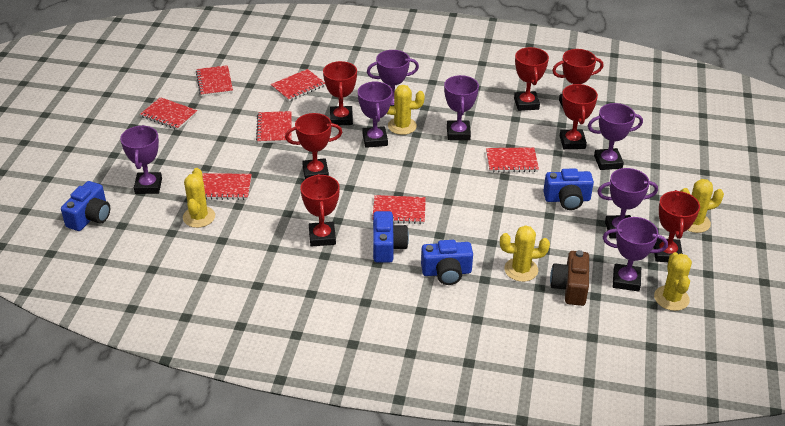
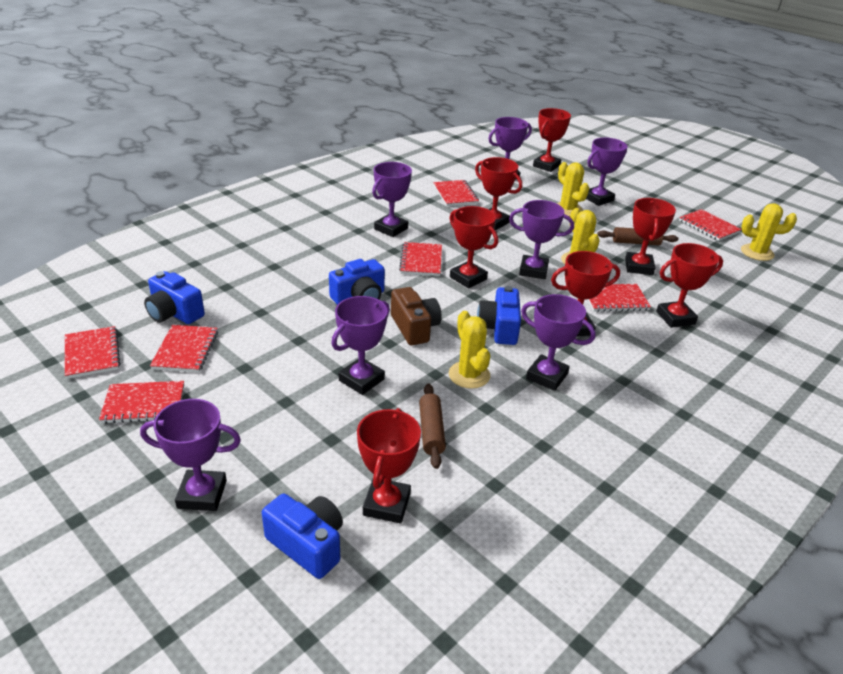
brown rolling pin: 0 -> 2
yellow cactus: 5 -> 4

